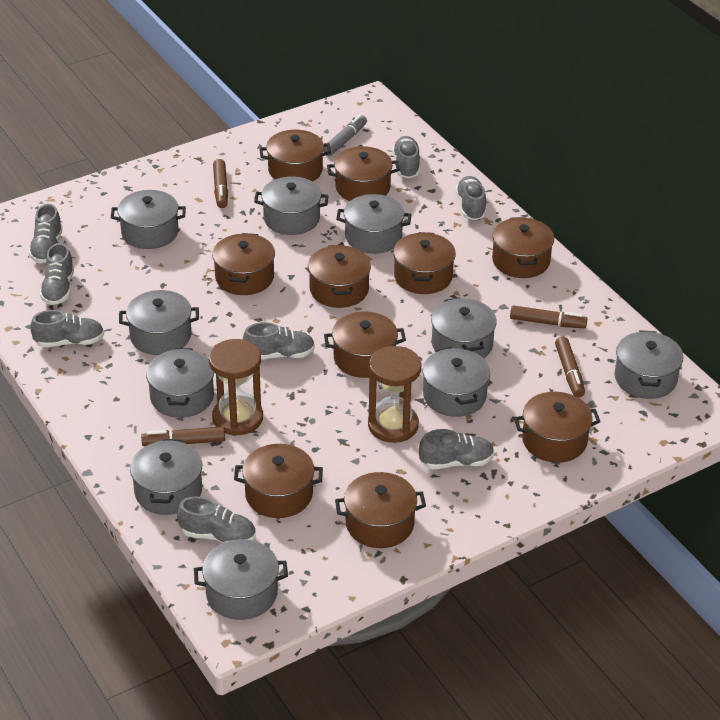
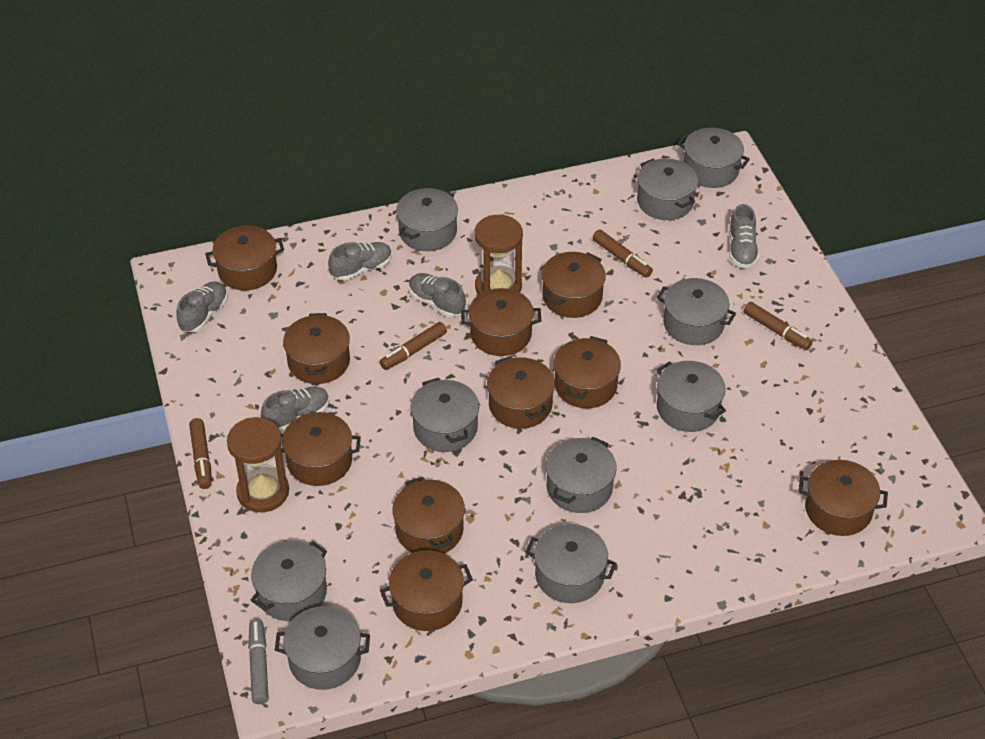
grey shoe: 8 -> 5

